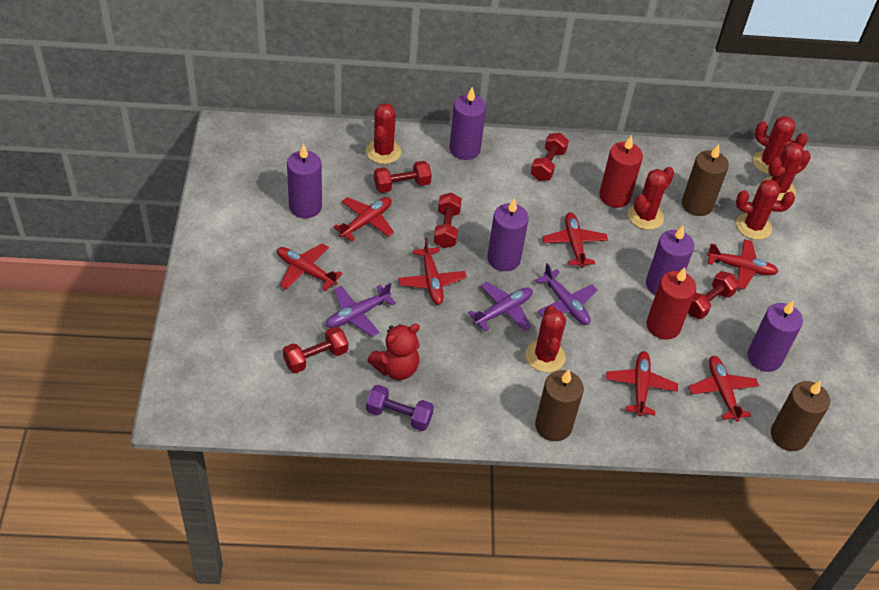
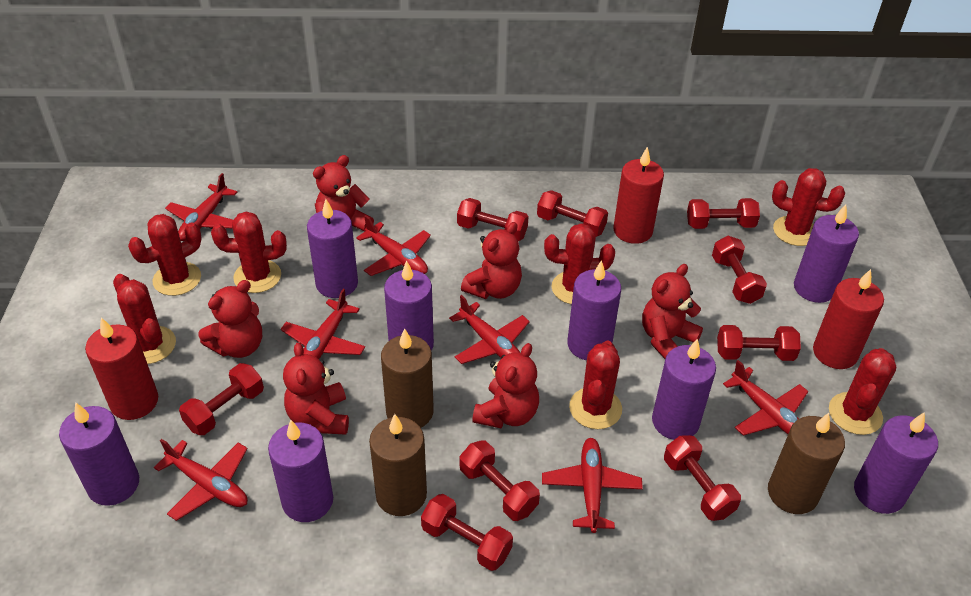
purple candle: 5 -> 8
purple dumbbell: 1 -> 0
purple plane: 3 -> 0
red cactus: 6 -> 7
red candle: 2 -> 3
red dumbbell: 5 -> 9
red teddy bear: 1 -> 6

